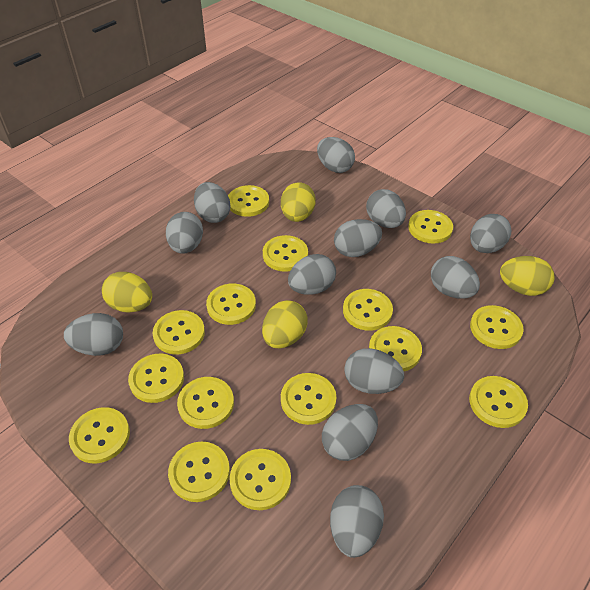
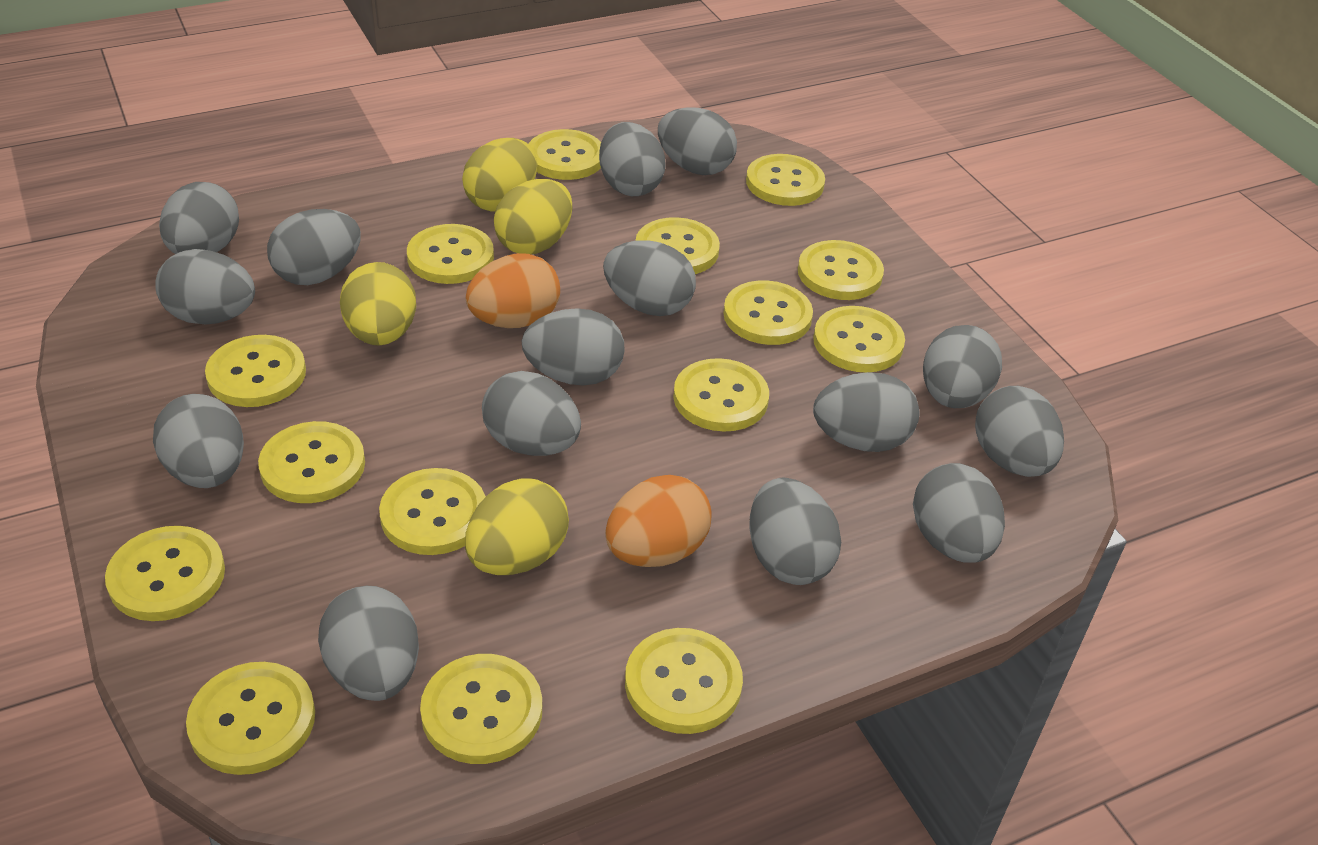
grey egg: 12 -> 15
orange egg: 0 -> 2

